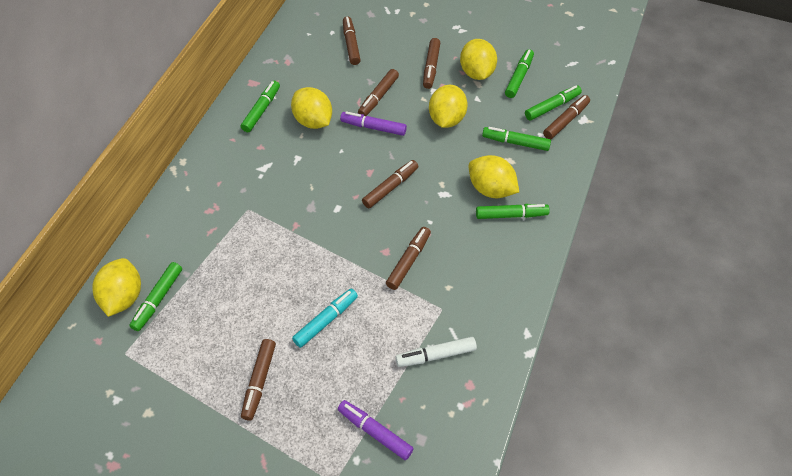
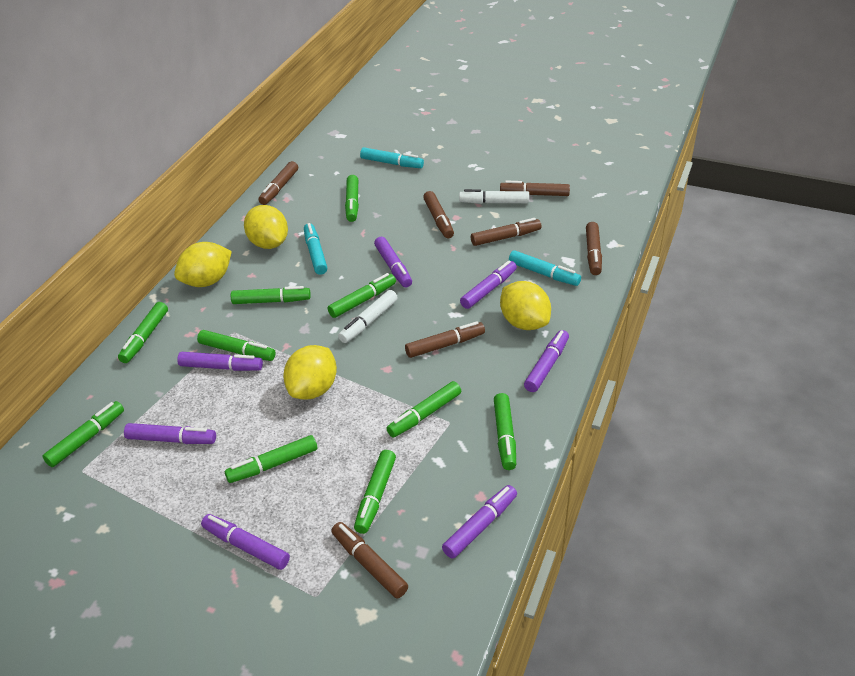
green marker: 6 -> 10
purple marker: 2 -> 7
turquoise marker: 1 -> 3
white marker: 1 -> 2
yellow lemon: 5 -> 4

